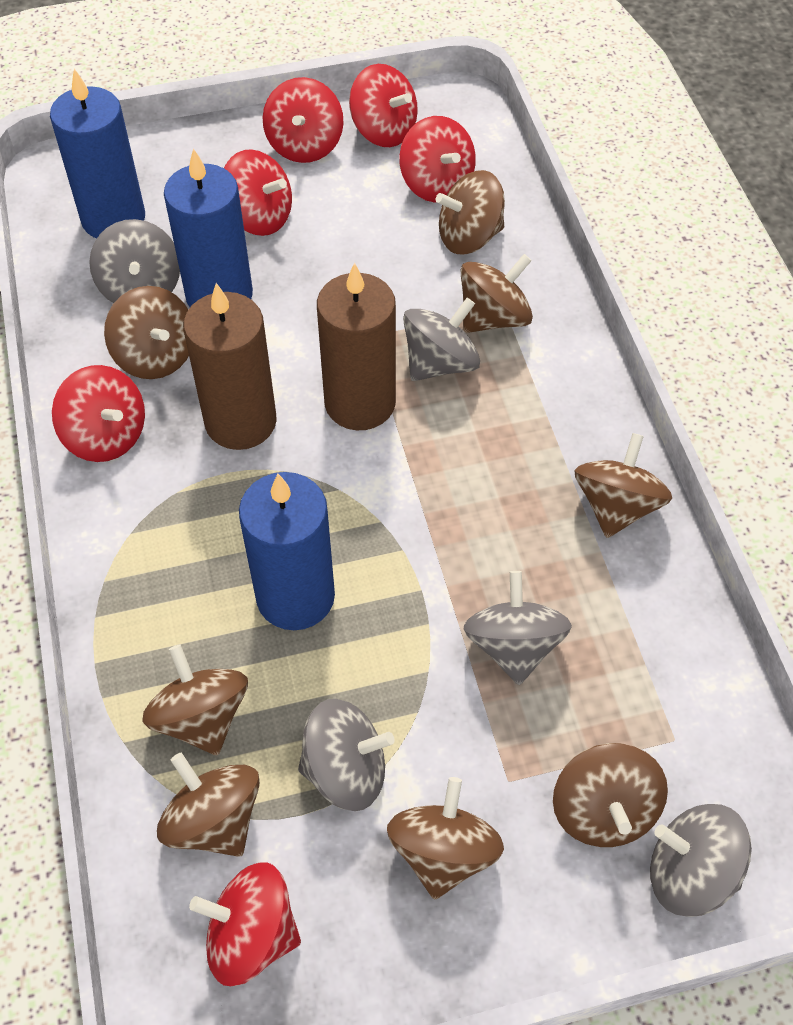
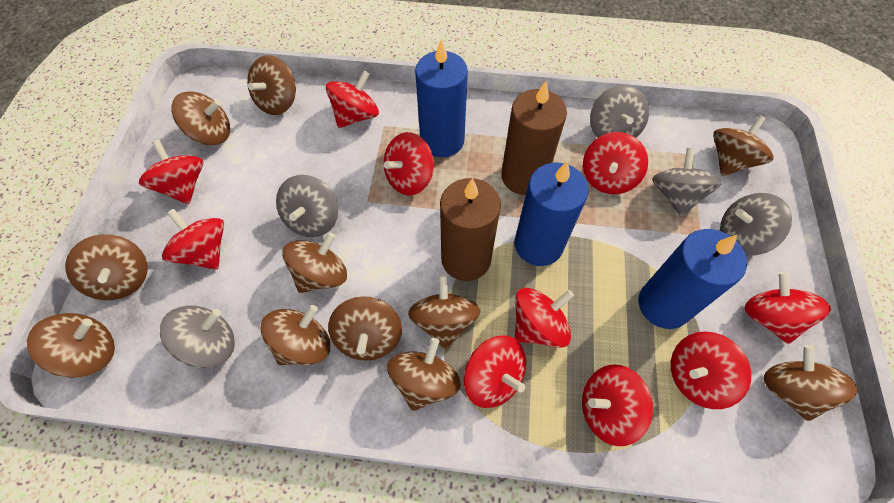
brown spinning top: 8 -> 11
red spinning top: 6 -> 10

